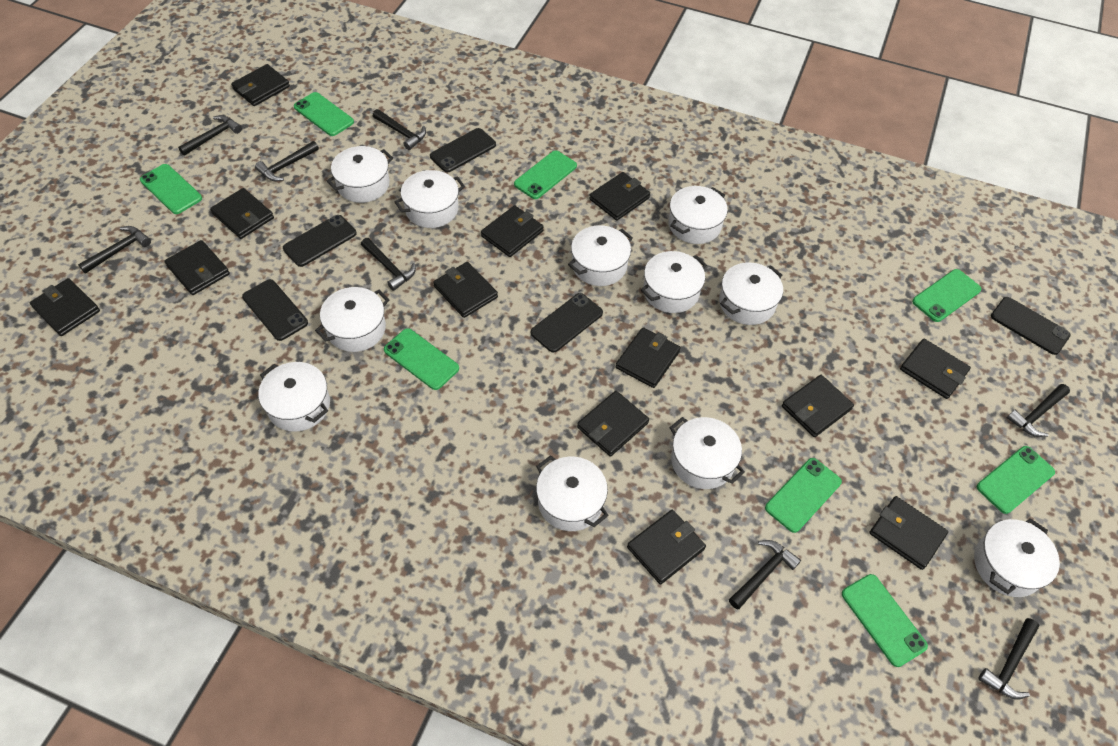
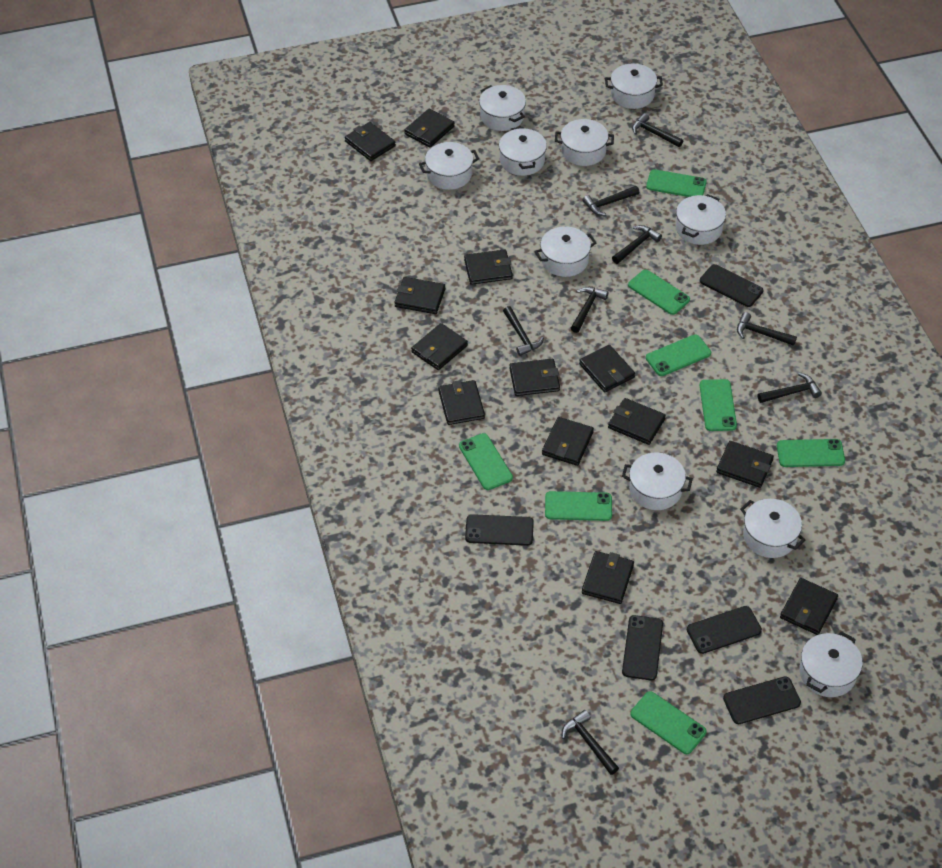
white pot: 11 -> 10

